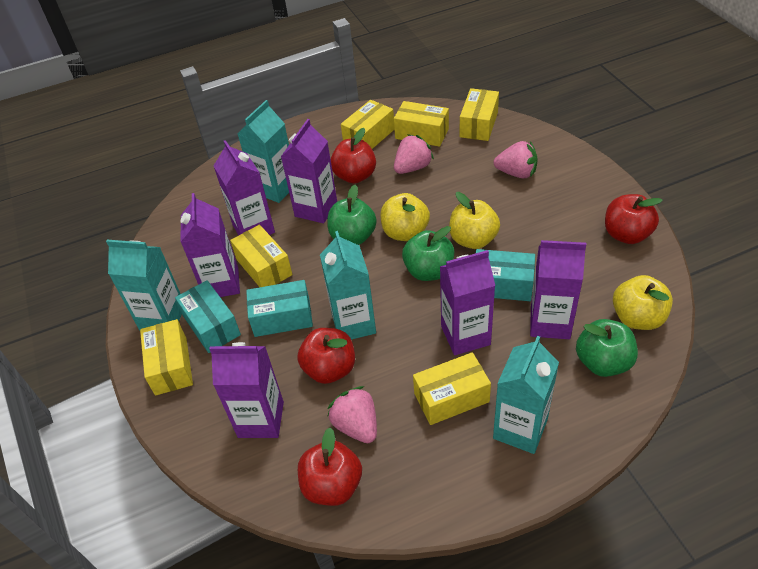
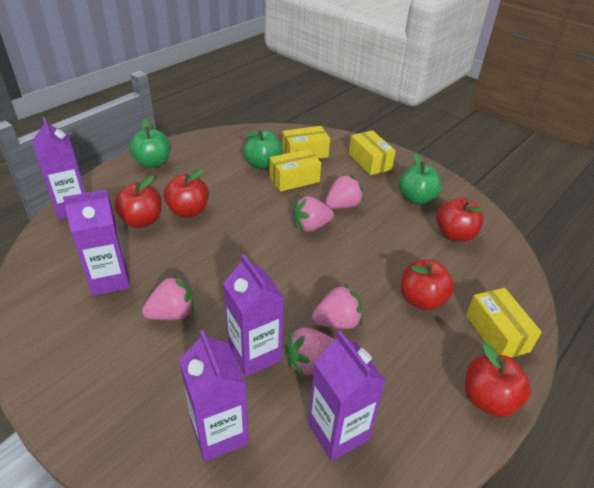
pink strawberry: 3 -> 5
purple carton: 6 -> 5
red apple: 4 -> 5
turquoise box: 3 -> 0
turquoise carton: 4 -> 0
yellow apple: 3 -> 0
yellow box: 6 -> 4

